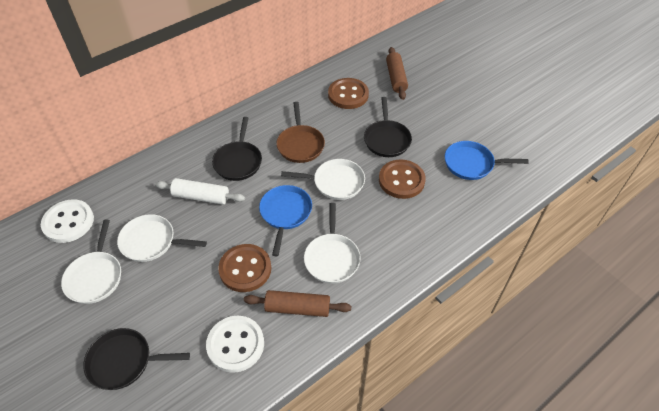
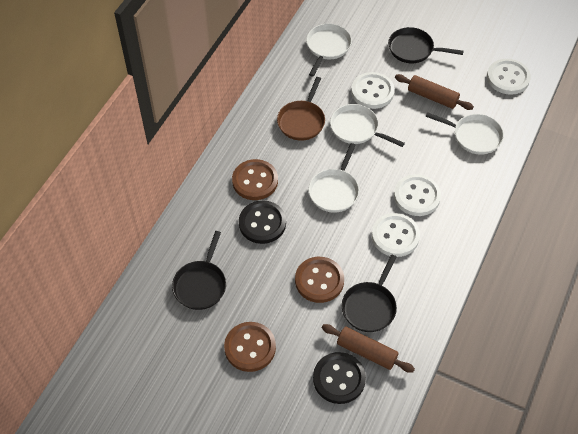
black button: 0 -> 2
blue pan: 2 -> 0
white button: 2 -> 4
white rolling pin: 1 -> 0

